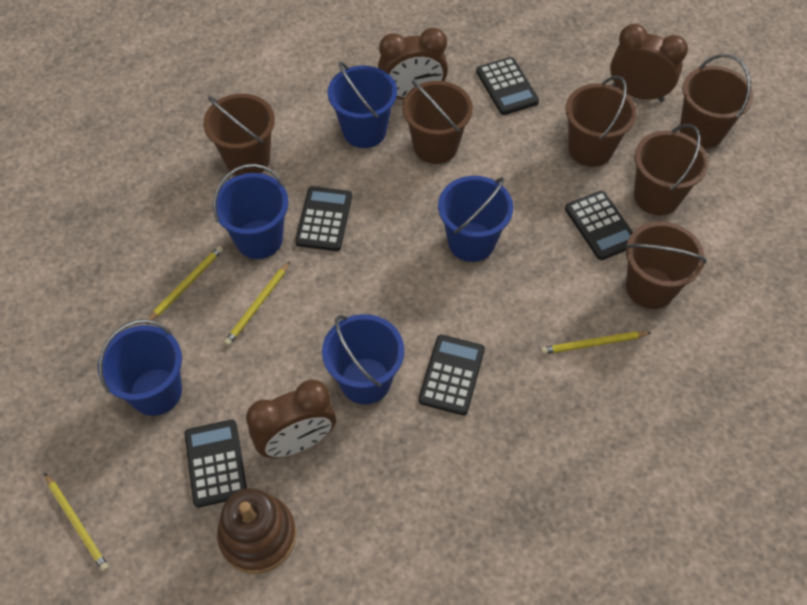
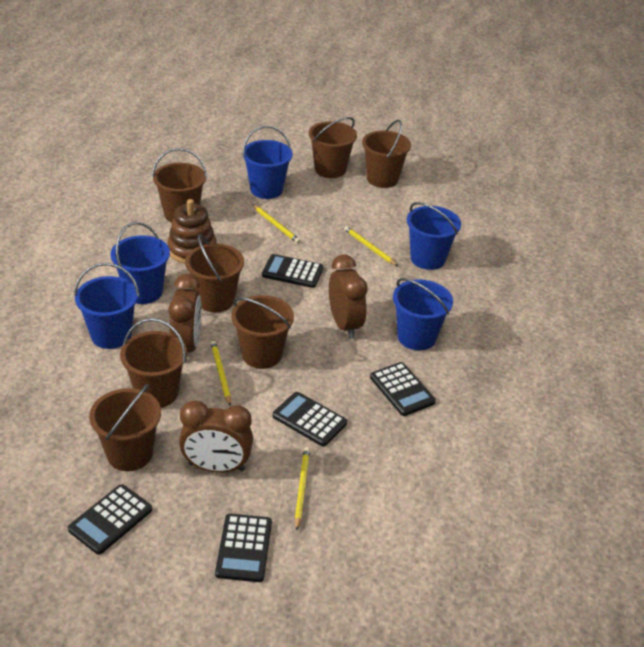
brown bucket: 6 -> 7

